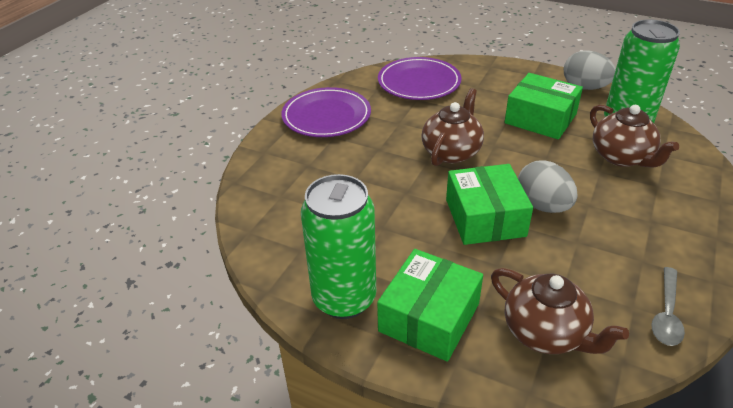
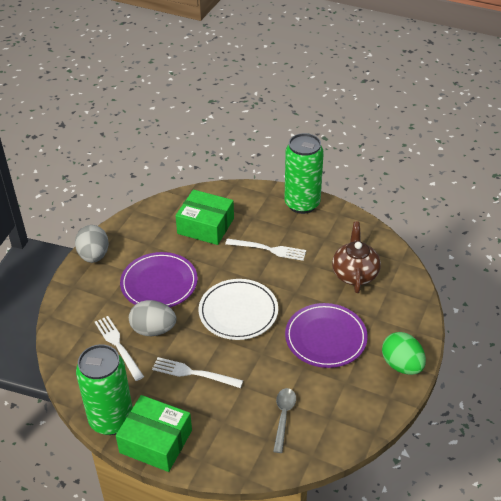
brown teapot: 3 -> 1
green box: 3 -> 2
green egg: 0 -> 1
white fork: 0 -> 3
white plate: 0 -> 1

